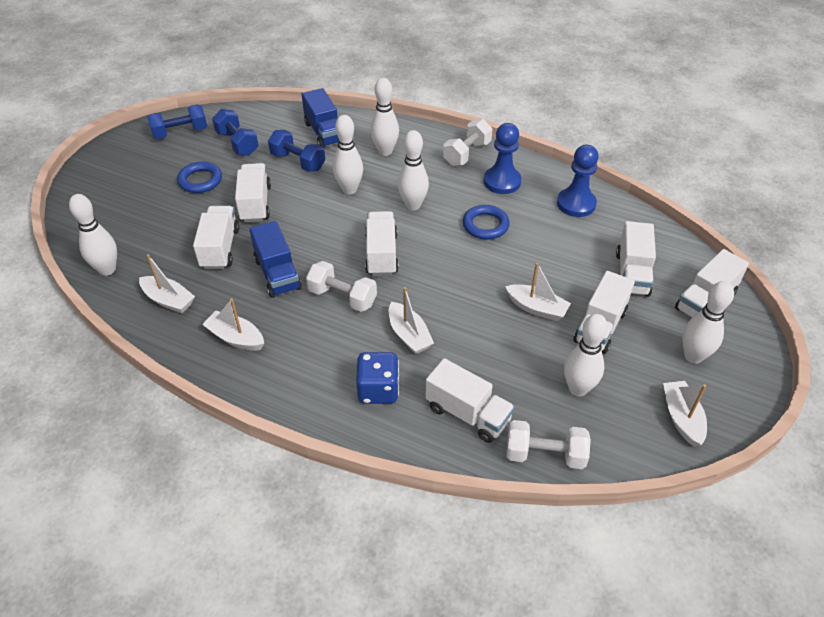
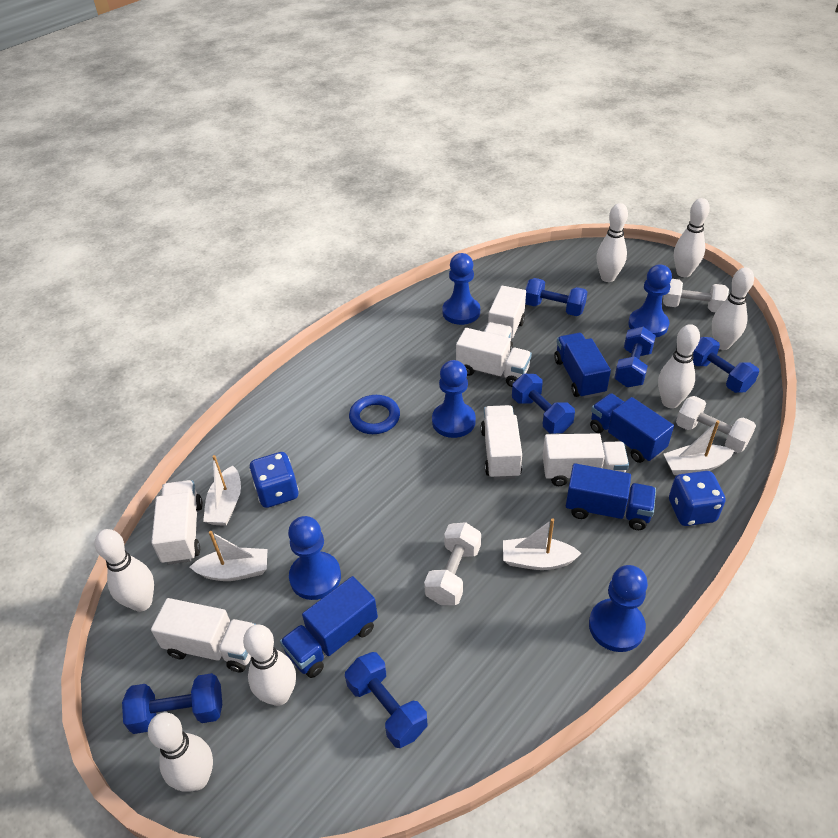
blue dice: 1 -> 2
blue dumbbell: 3 -> 6
blue pawn: 2 -> 5
blue ring: 2 -> 1
blue truck: 2 -> 4
white boat: 5 -> 4
white bowling pin: 6 -> 7
white truck: 7 -> 6

